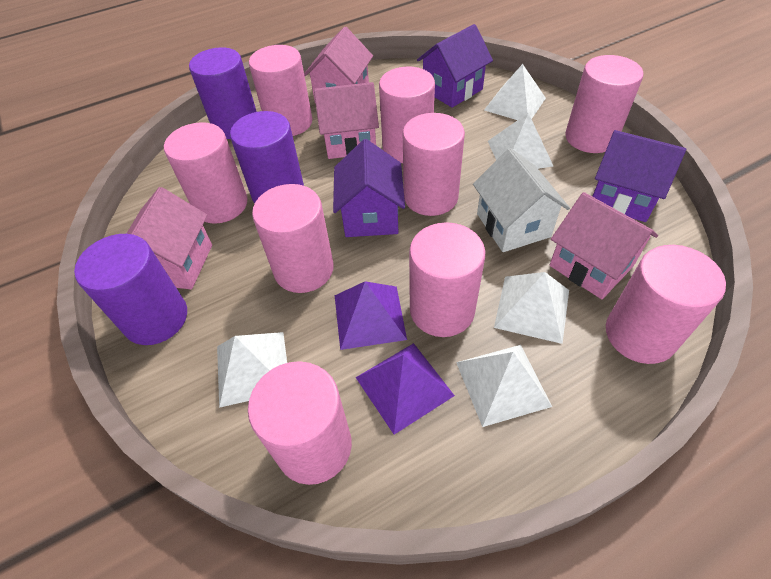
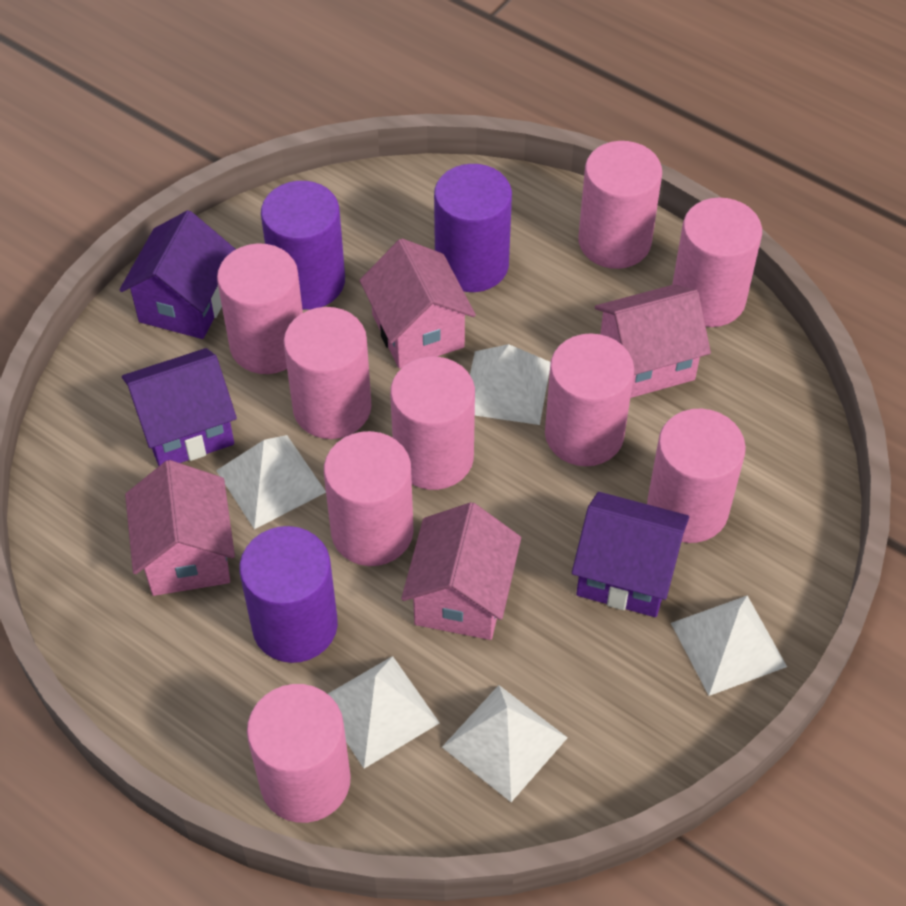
purple pyramid: 2 -> 0
white house: 1 -> 0

